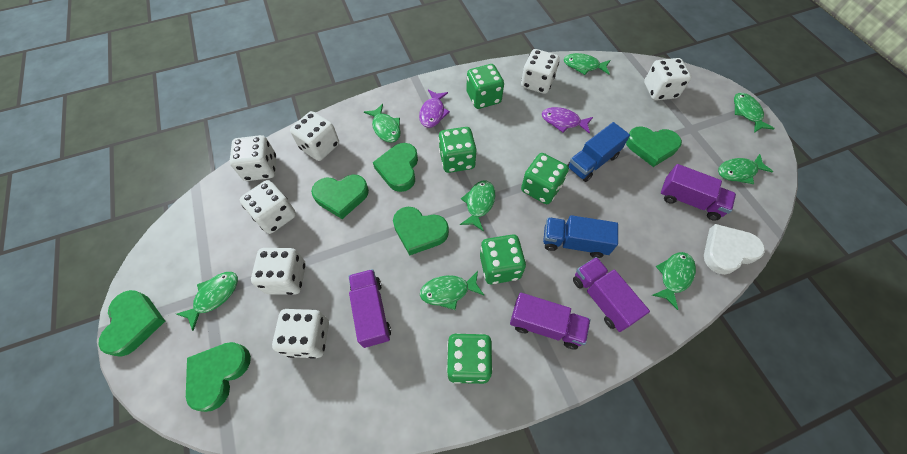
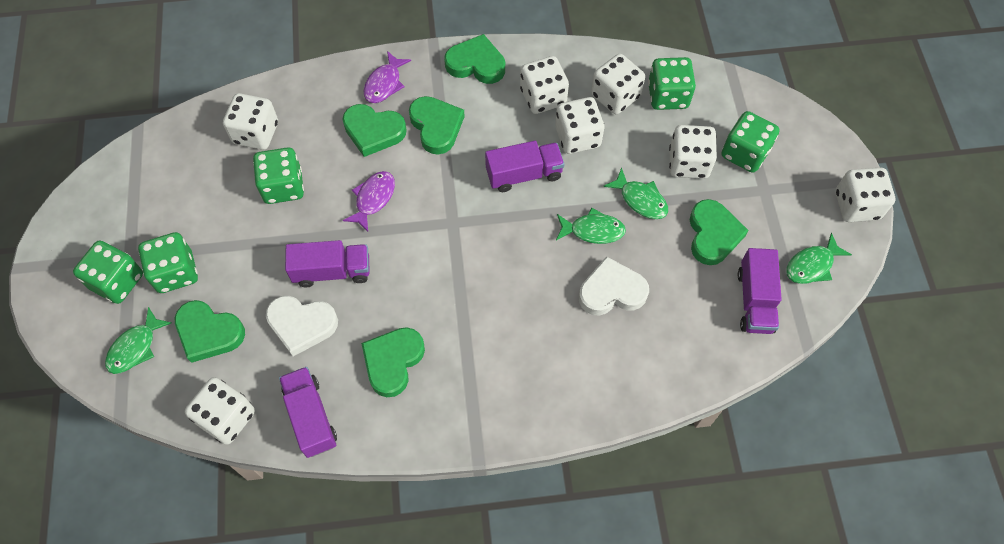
blue truck: 2 -> 0
green fish: 8 -> 4
white heart: 1 -> 2

